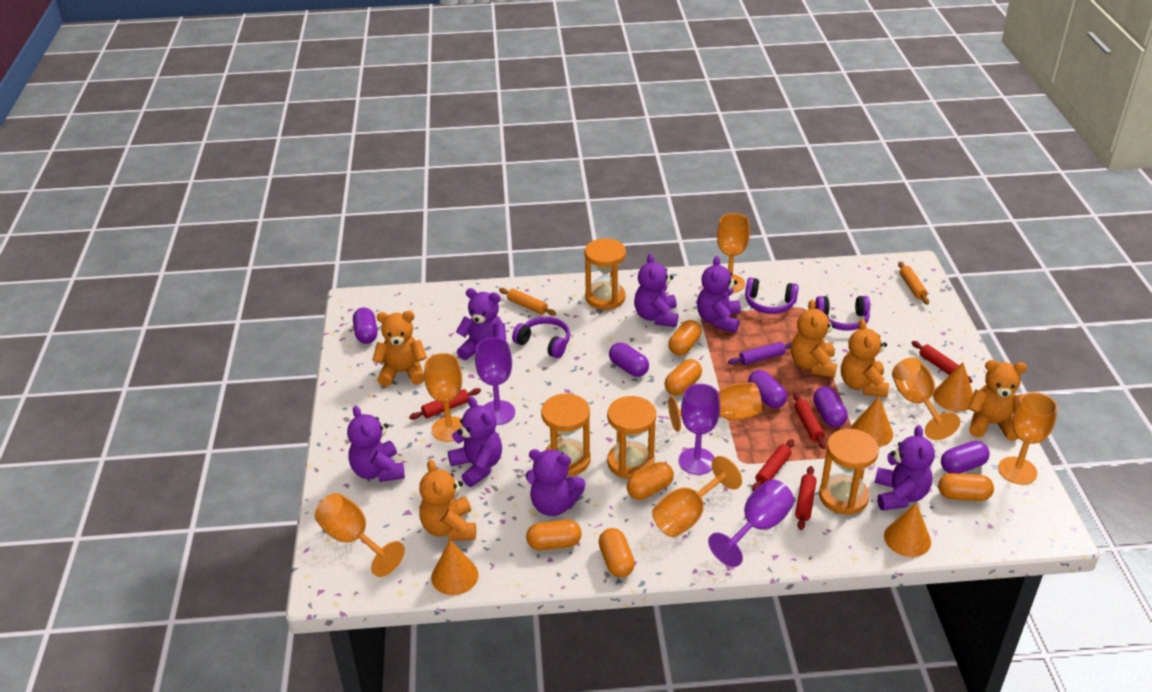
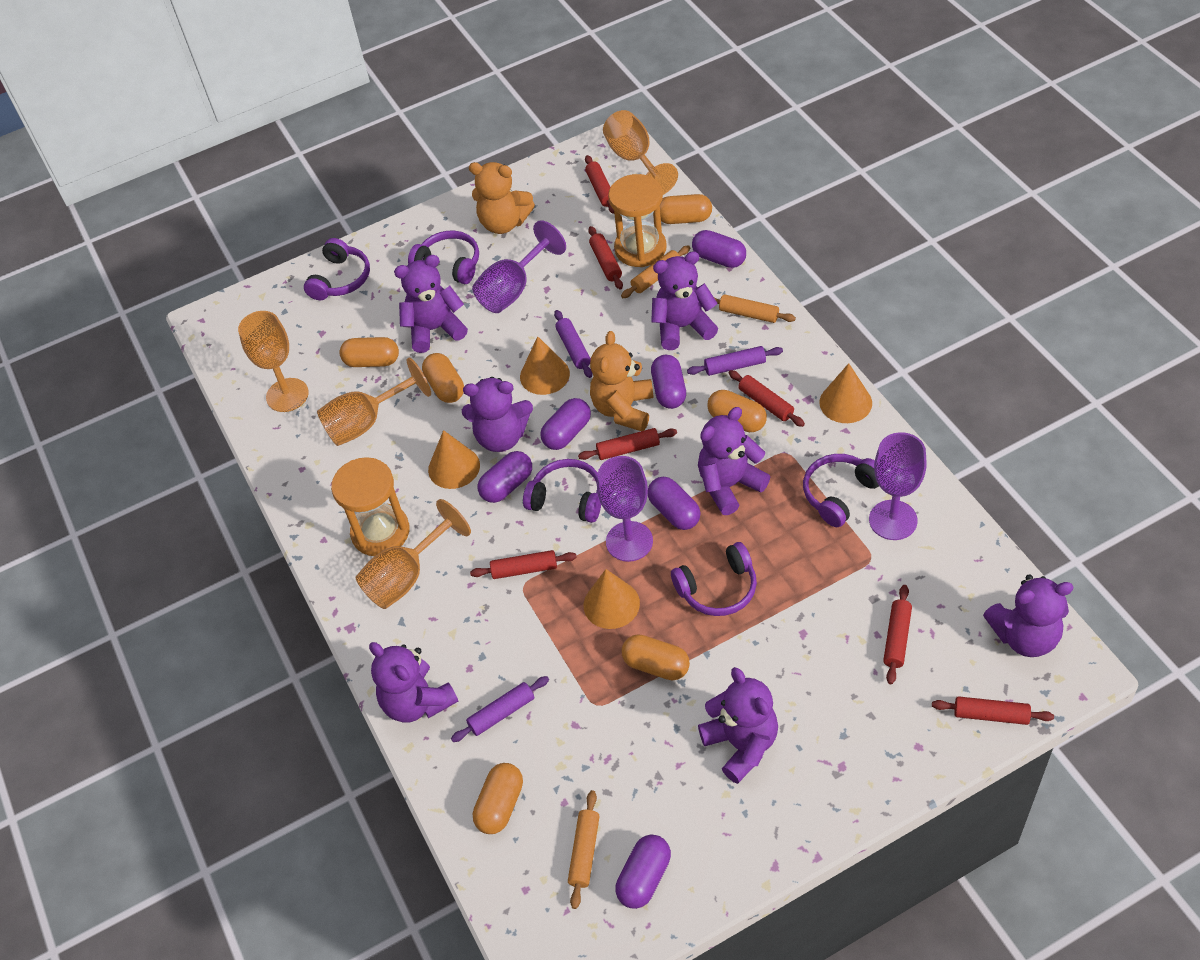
orange goblet: 7 -> 4
orange hourglass: 4 -> 2
orange rolling pin: 2 -> 3
orange teddy bear: 5 -> 2
purple capsule: 5 -> 6
purple headphones: 3 -> 5
purple rolling pin: 1 -> 3
red rolling pin: 5 -> 7

